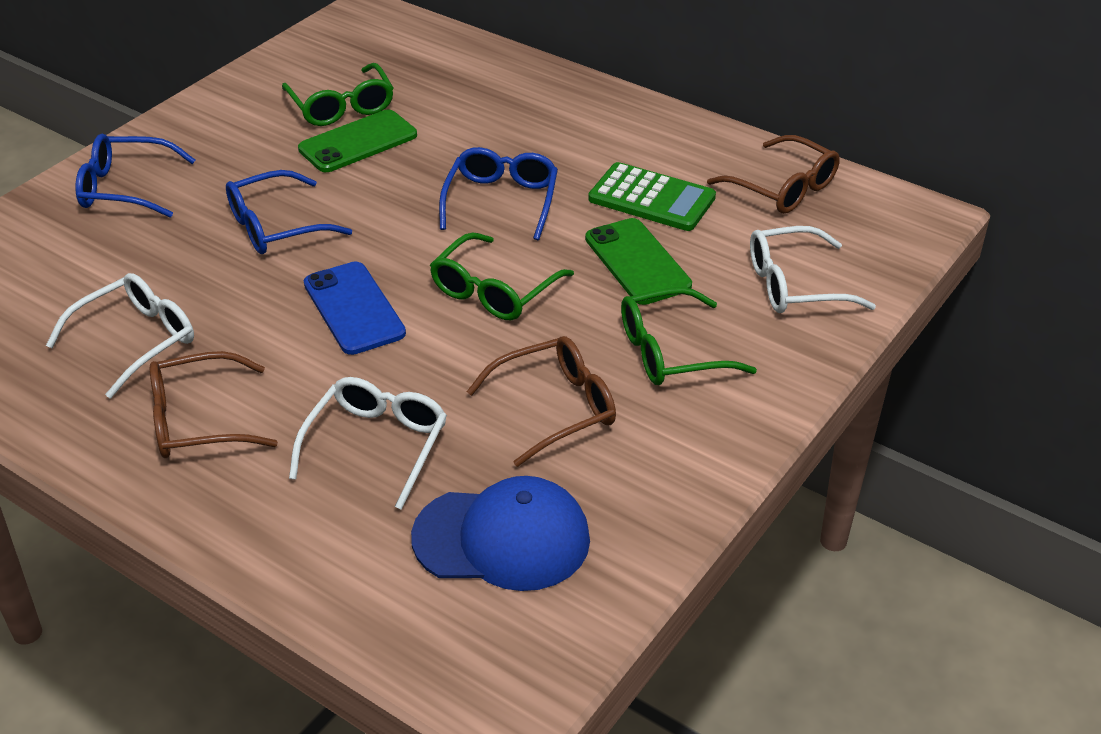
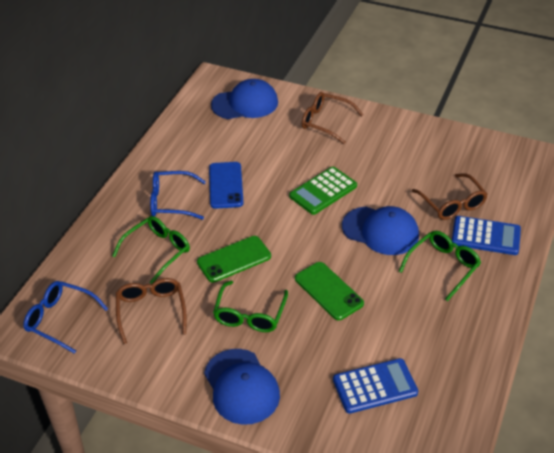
blue calculator: 0 -> 2
blue cap: 1 -> 3
blue glasses: 3 -> 2
white glasses: 3 -> 0

